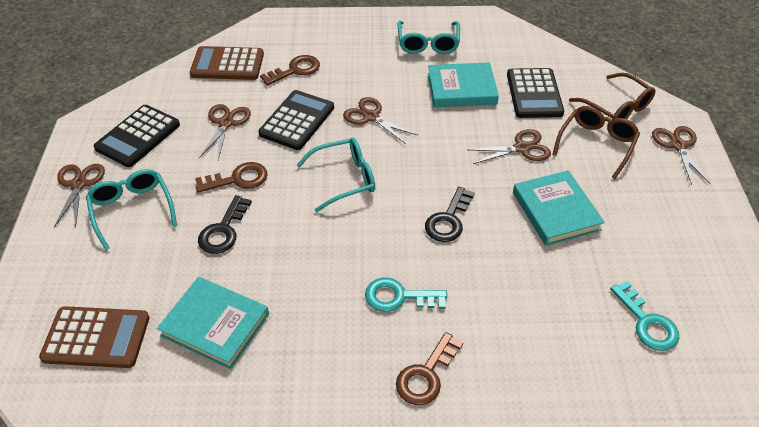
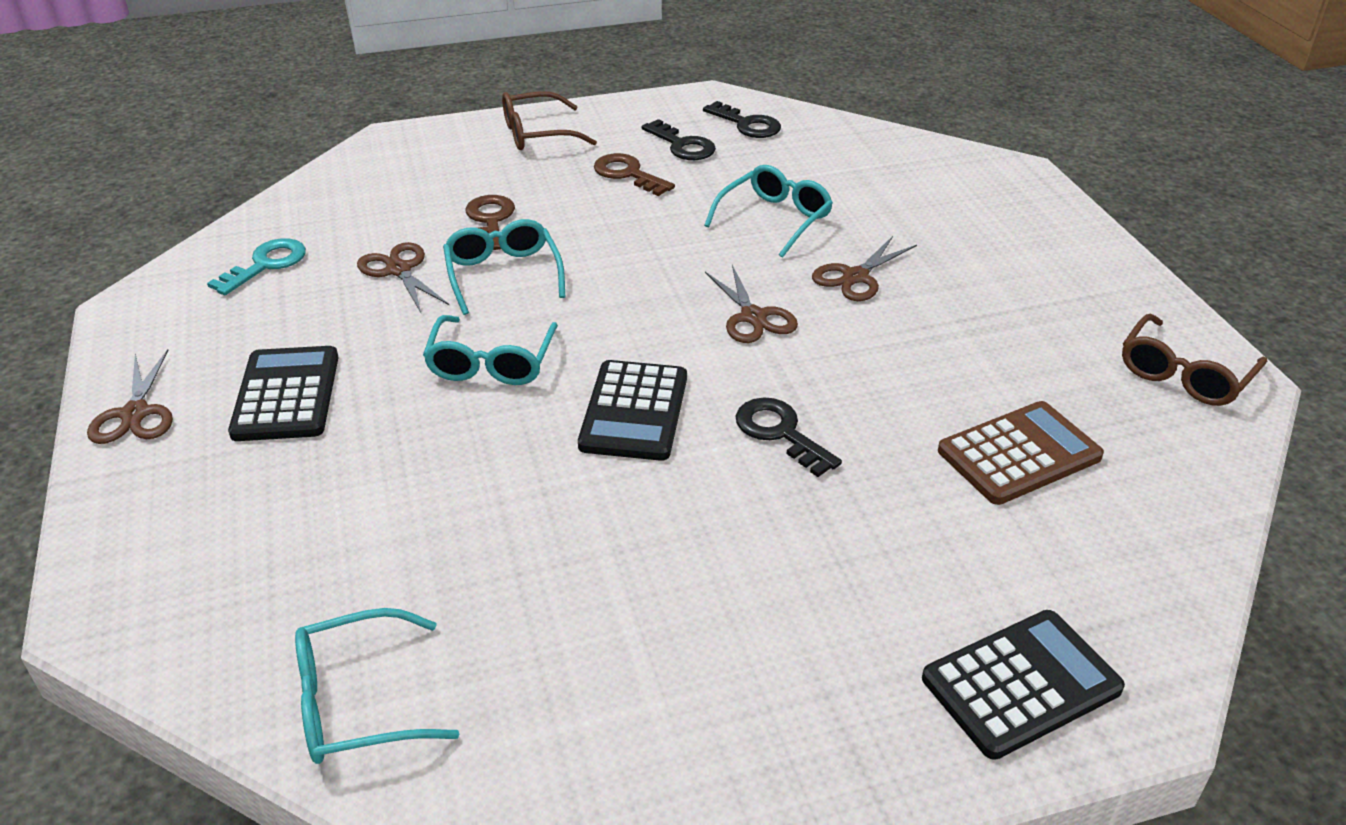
black key: 2 -> 3
brown calculator: 2 -> 1
brown key: 3 -> 2
brown scissors: 5 -> 4
turquoise book: 3 -> 0
turquoise glasses: 3 -> 4
turquoise key: 2 -> 1

